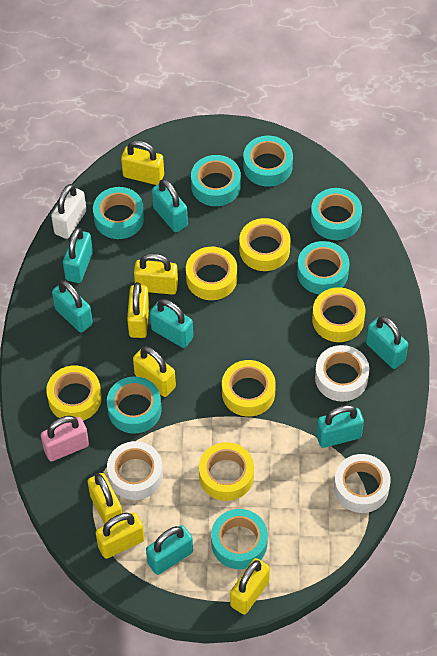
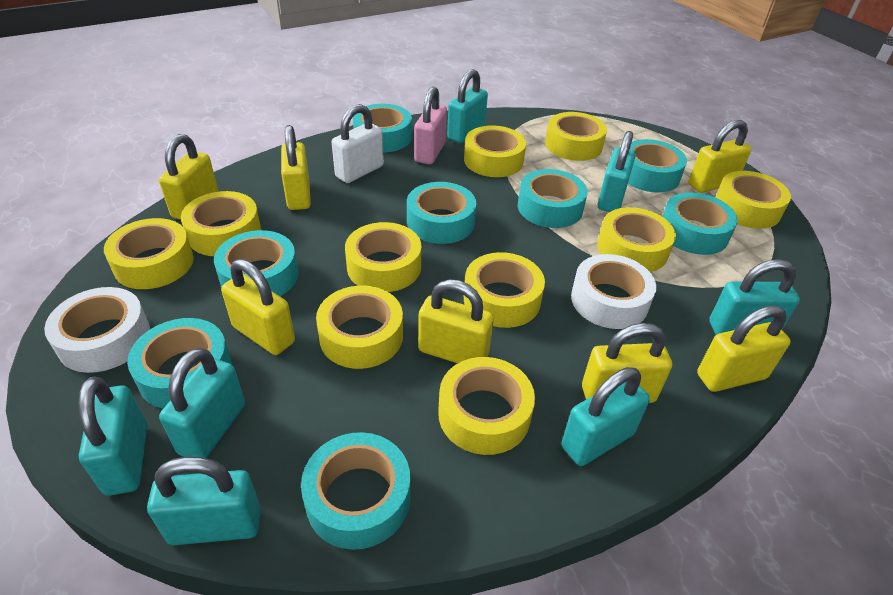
turquoise tape: 7 -> 8
white tape: 3 -> 2
yellow tape: 6 -> 10

